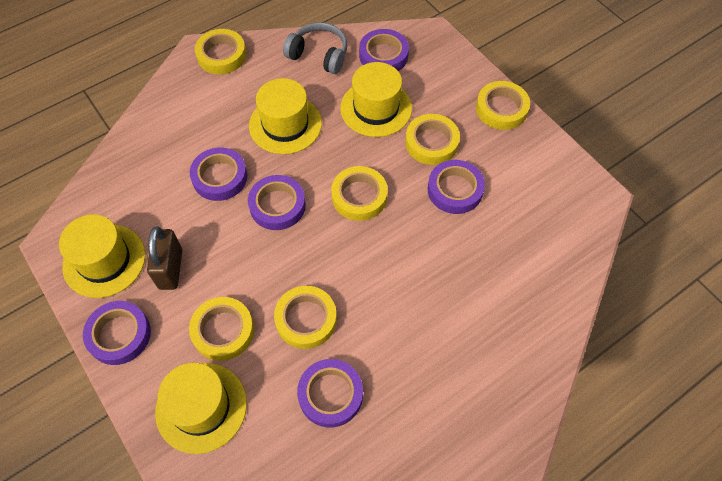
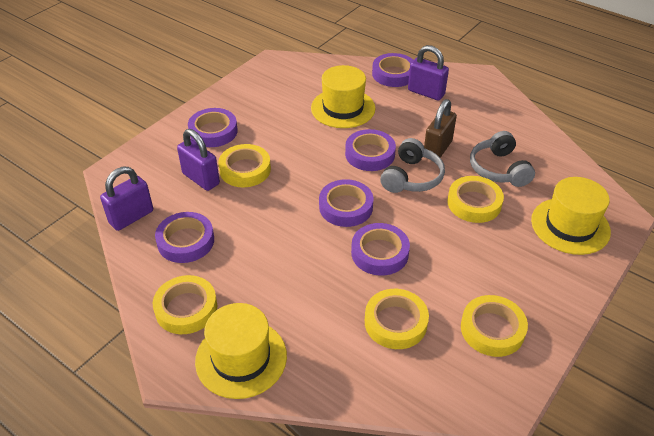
grey headphones: 1 -> 2
purple padlock: 0 -> 3
yellow hat: 4 -> 3
yellow tape: 6 -> 5

